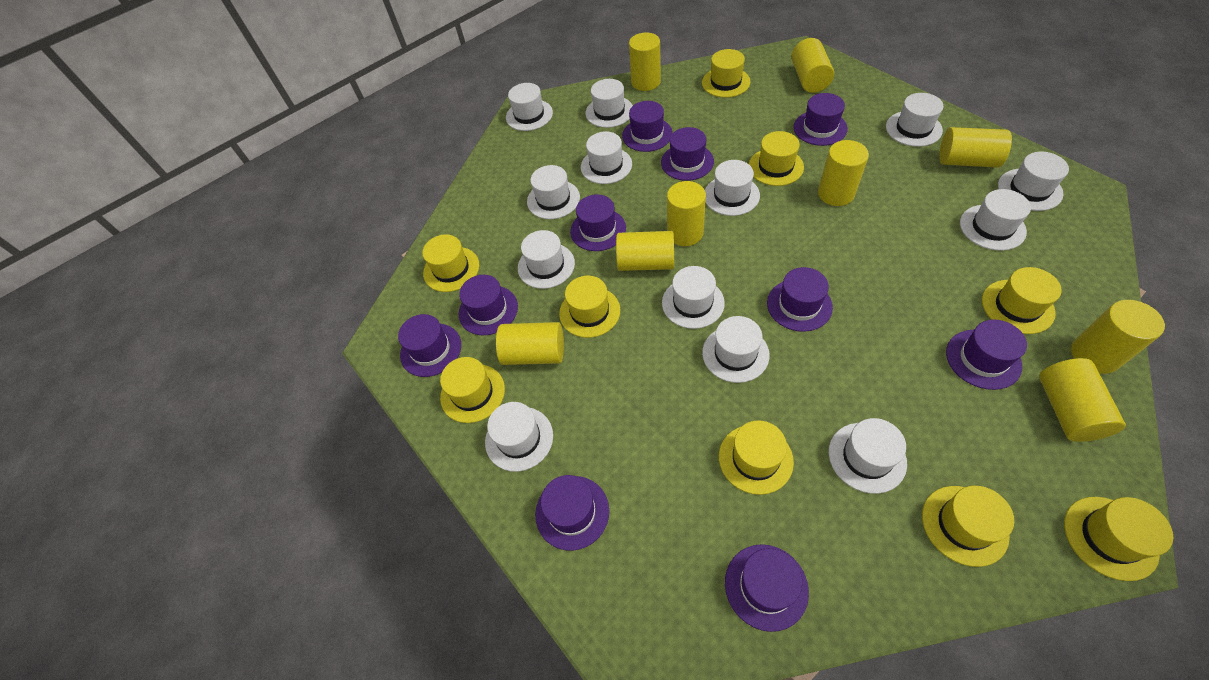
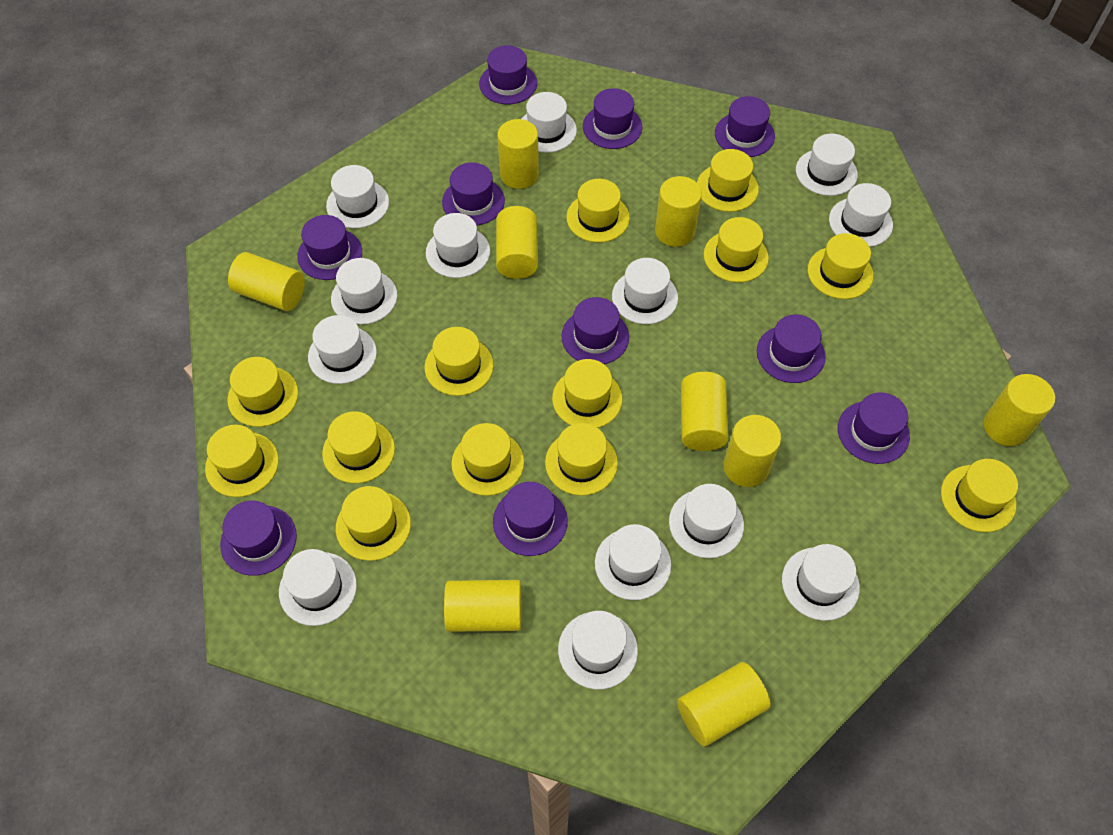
yellow hat: 9 -> 13

